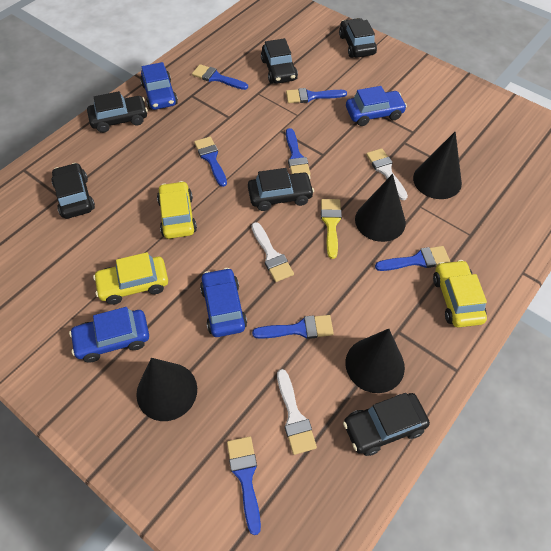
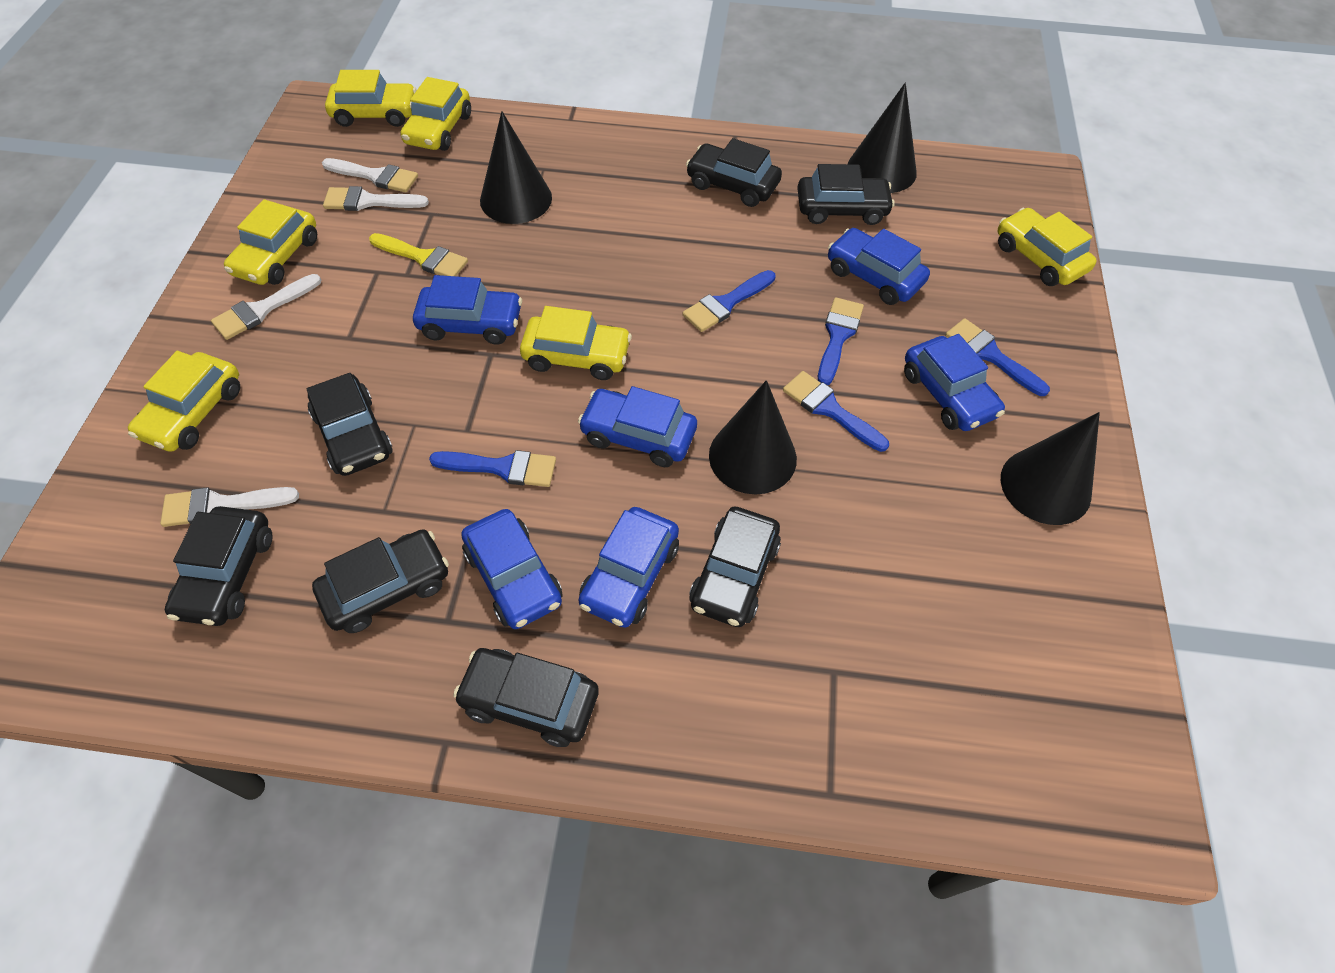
black car: 6 -> 7
blue brush: 7 -> 5
blue car: 4 -> 6
white brush: 3 -> 4
yellow car: 3 -> 6

